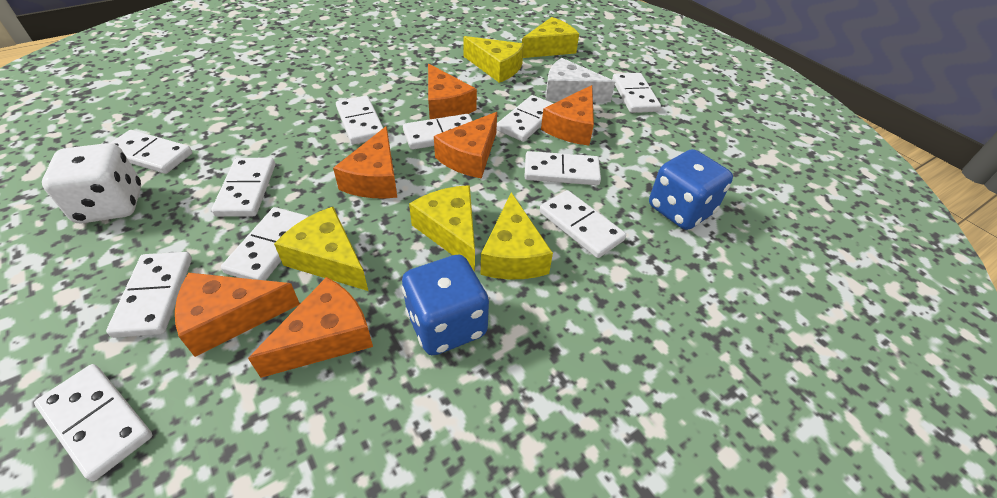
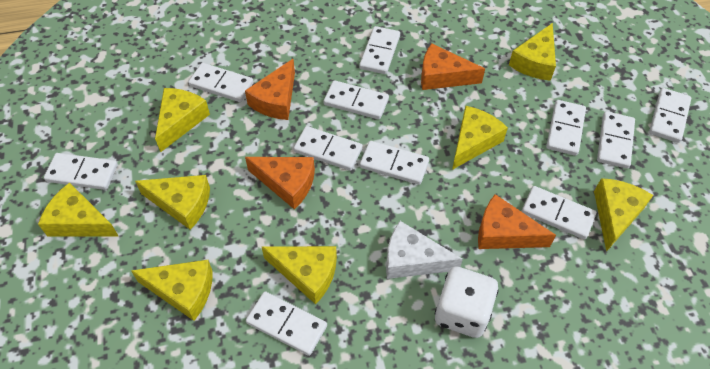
blue dice: 2 -> 0
orange cheese: 6 -> 4
yellow cheese: 5 -> 8

